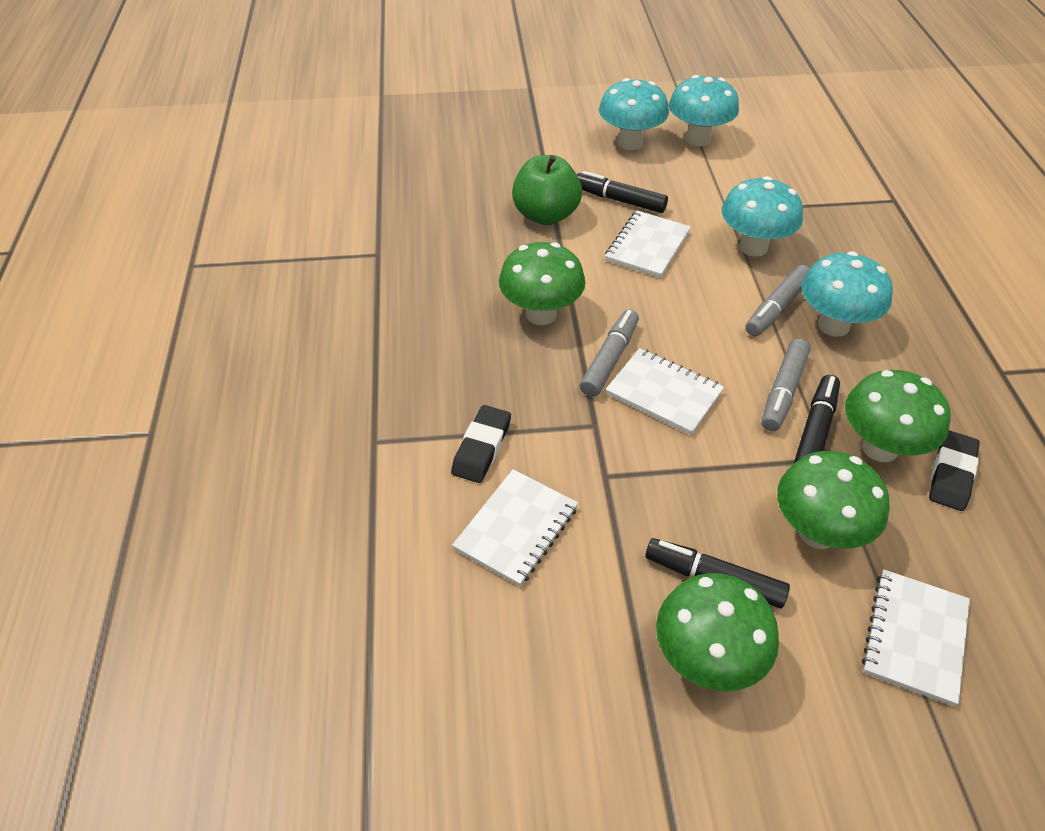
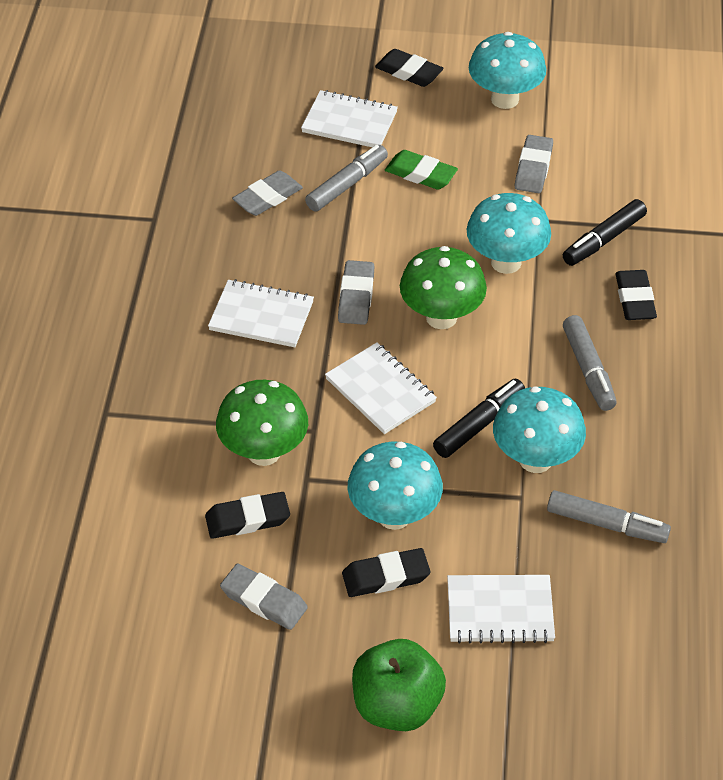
black eraser: 2 -> 4
black marker: 3 -> 2
green eraser: 0 -> 1
green mushroom: 4 -> 2
grey eraser: 0 -> 4

